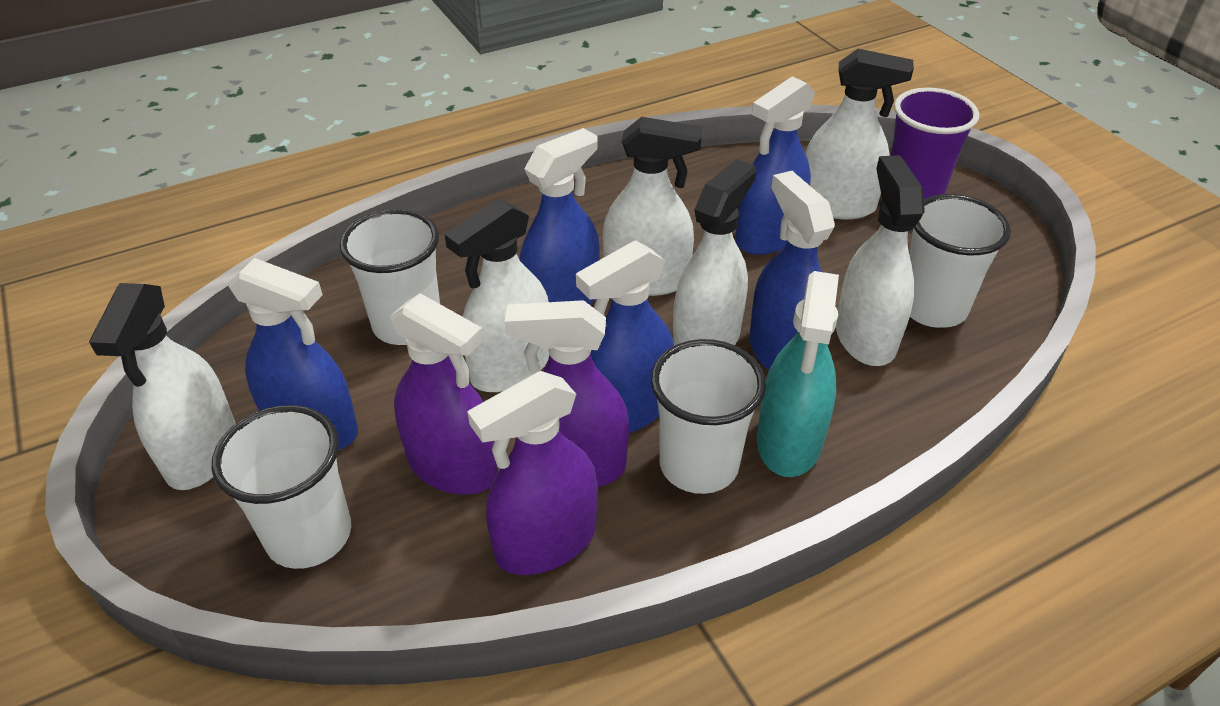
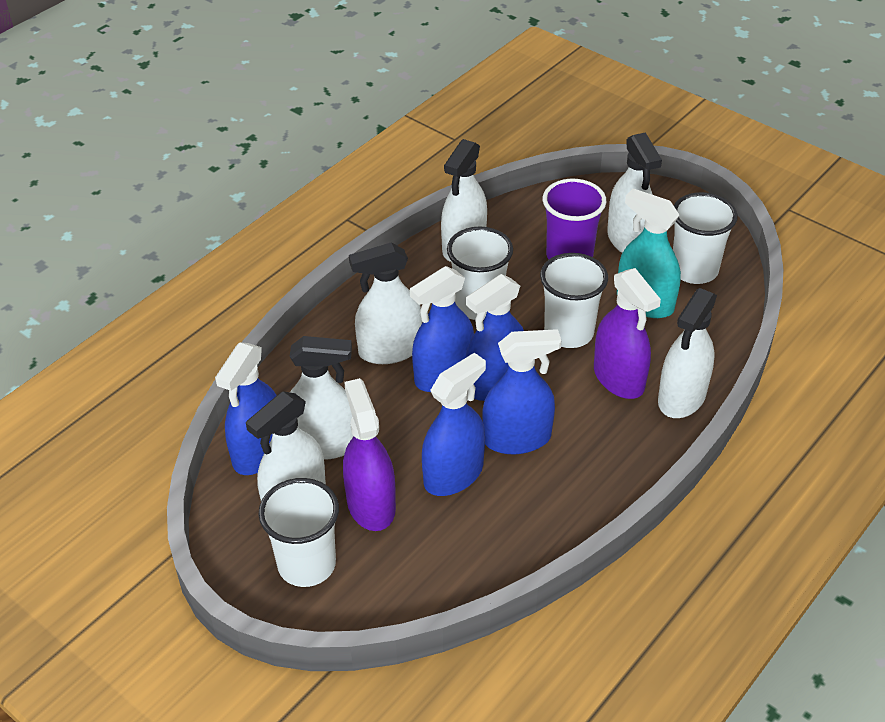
purple spray bottle: 3 -> 2

